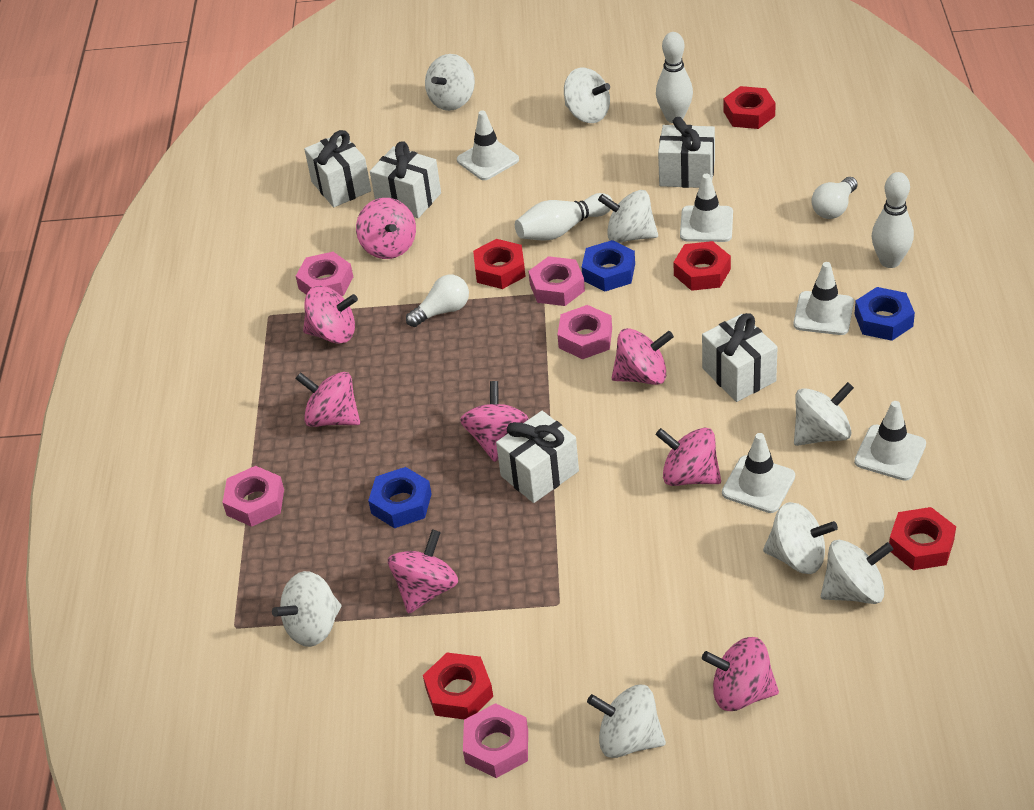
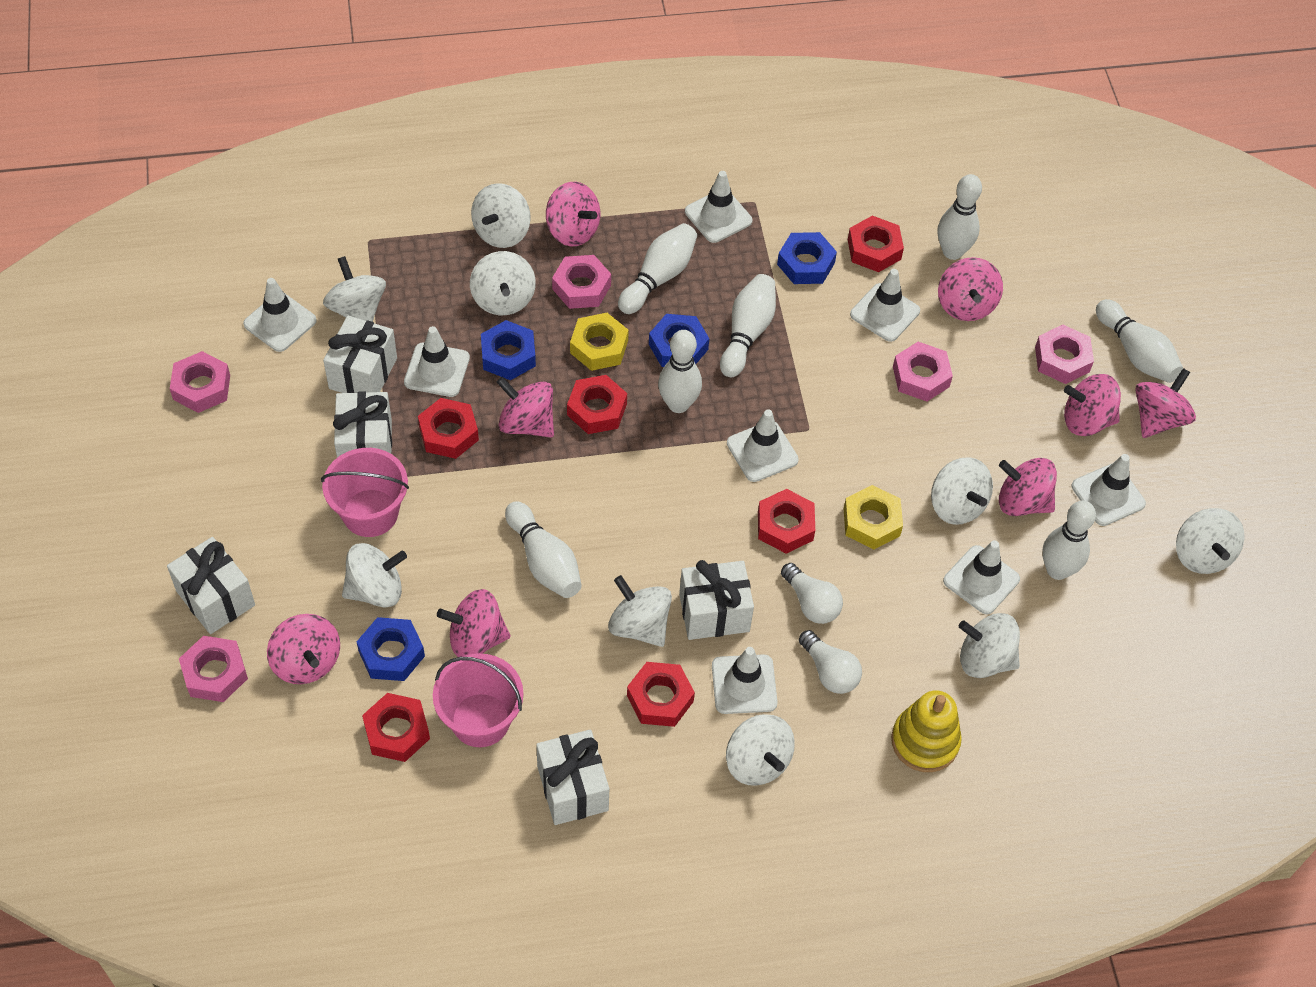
blue nut: 3 -> 4
pink bucket: 0 -> 2
red nut: 5 -> 6
white bowling pin: 3 -> 7
white spinning top: 8 -> 9
white traffic cone: 5 -> 8
yellow nut: 0 -> 2
yellow stacking toy: 0 -> 1

